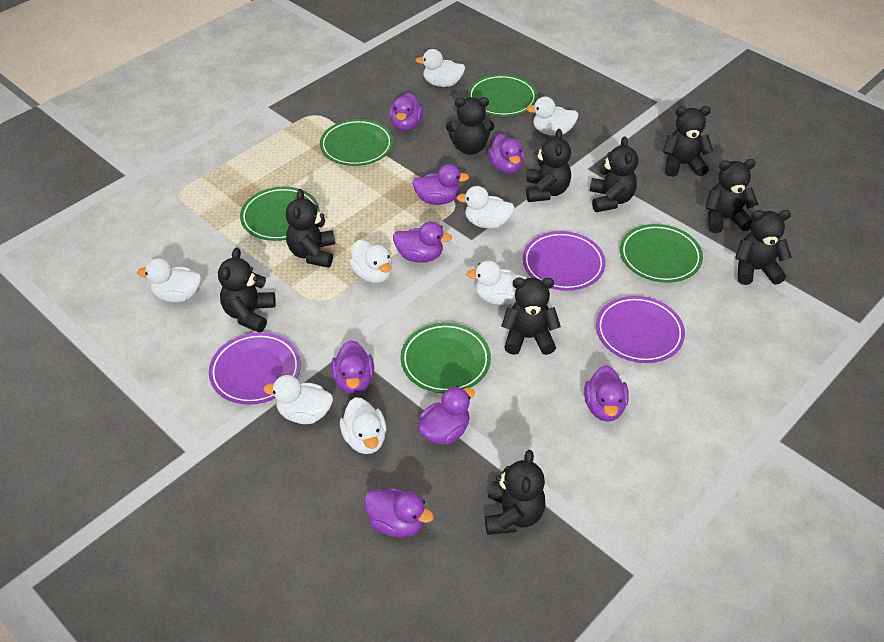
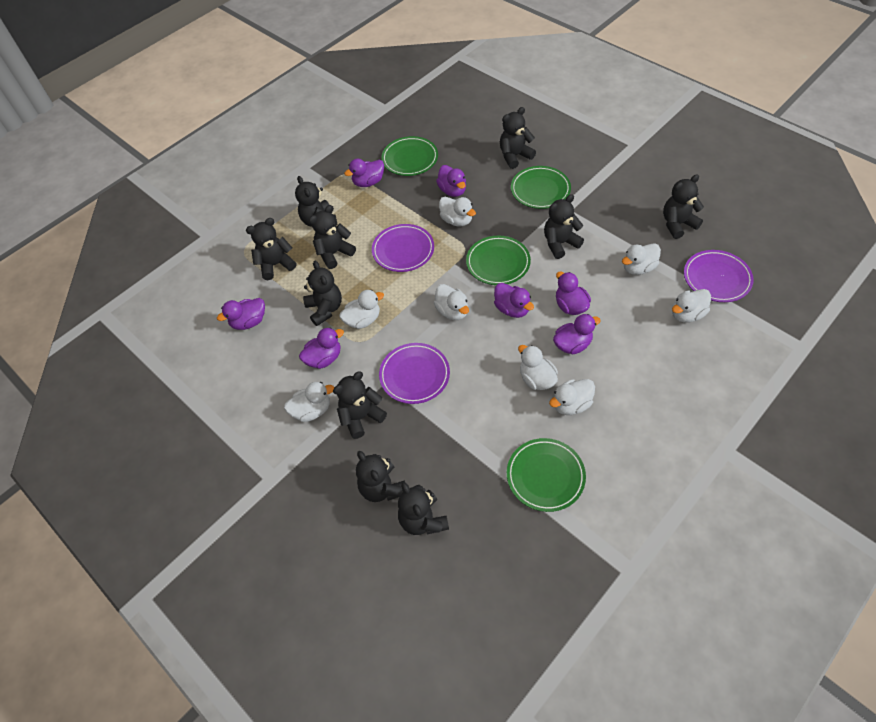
green plate: 5 -> 4
purple duck: 8 -> 7

